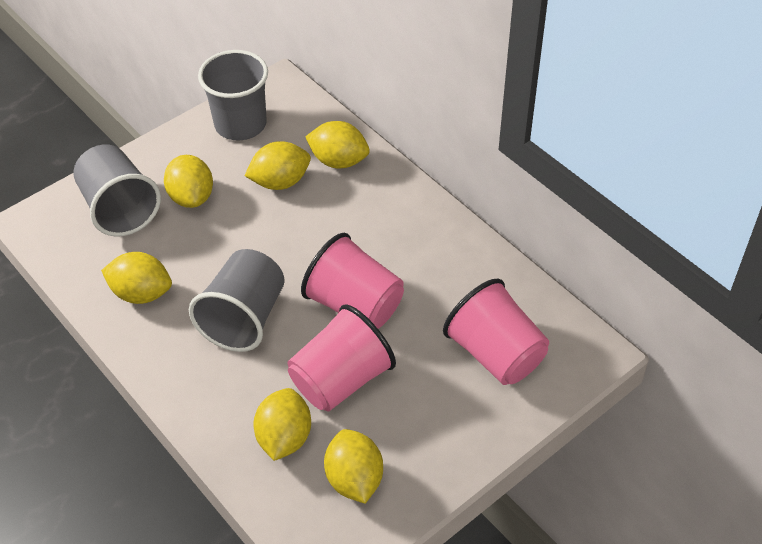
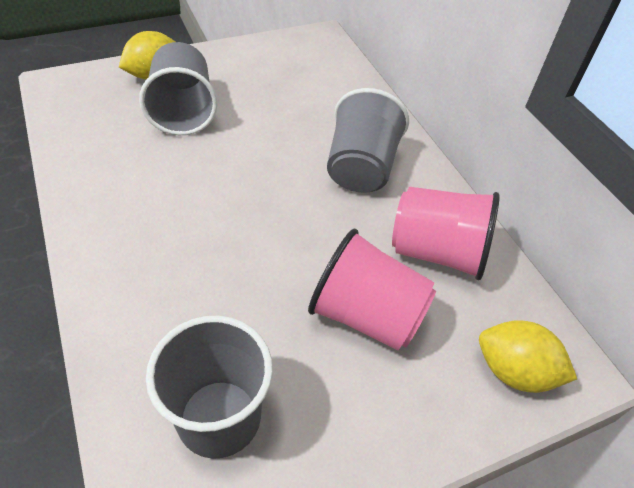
pink cup: 3 -> 2
yellow lemon: 6 -> 2

